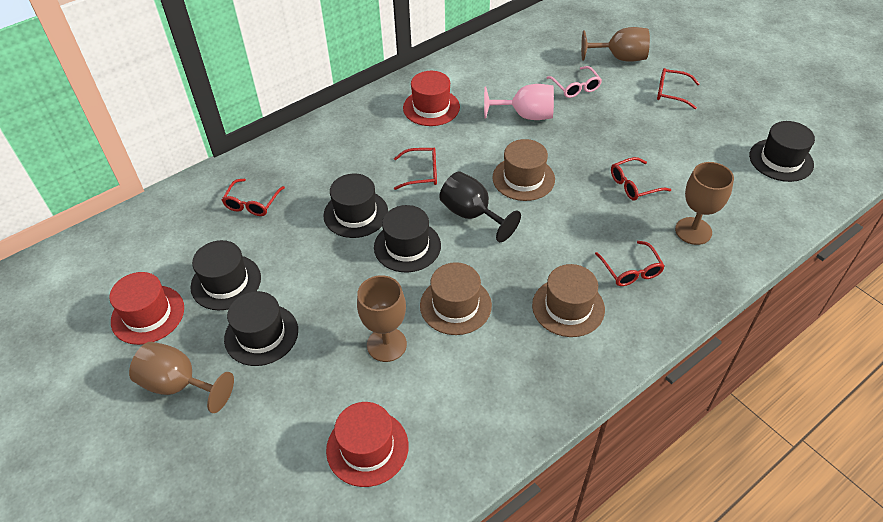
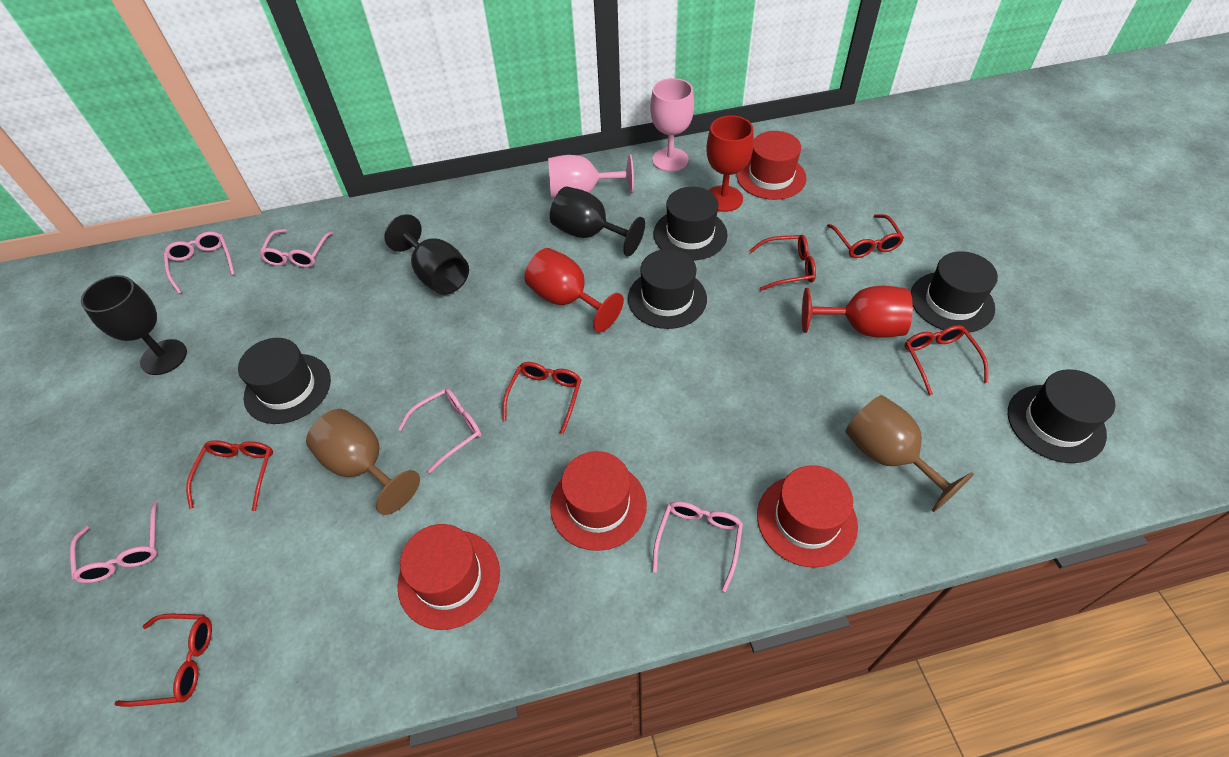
black goblet: 1 -> 3
brown goblet: 4 -> 2
brown hat: 3 -> 0
pink glasses: 1 -> 5
pink goblet: 1 -> 2
red glasses: 5 -> 6
red goblet: 0 -> 3
red hat: 3 -> 4

